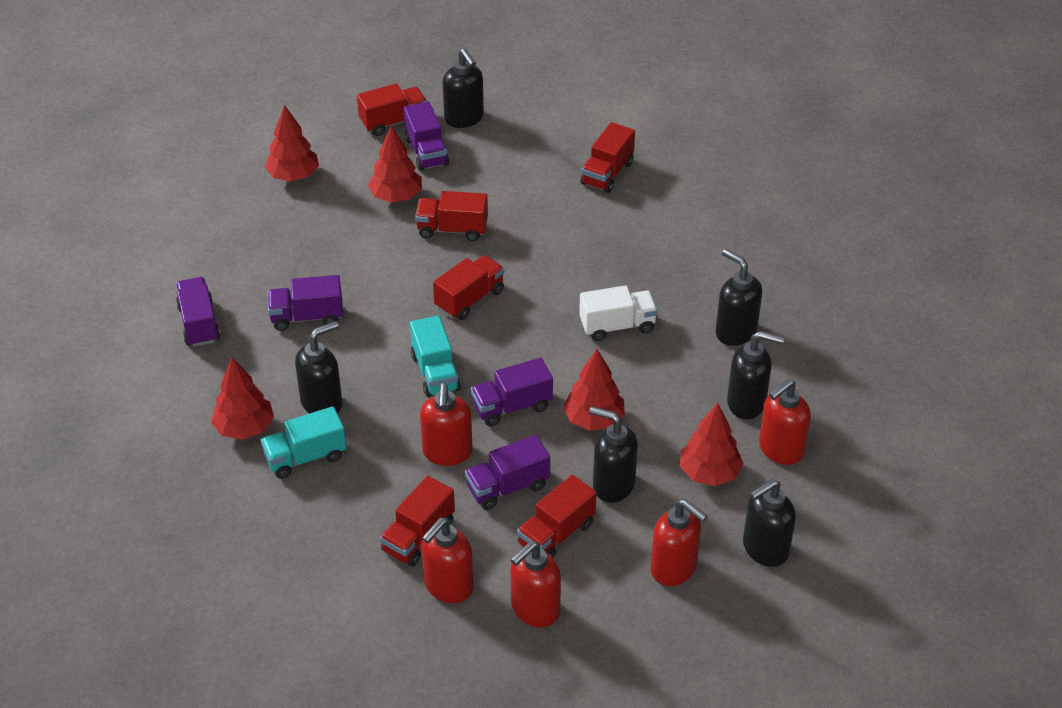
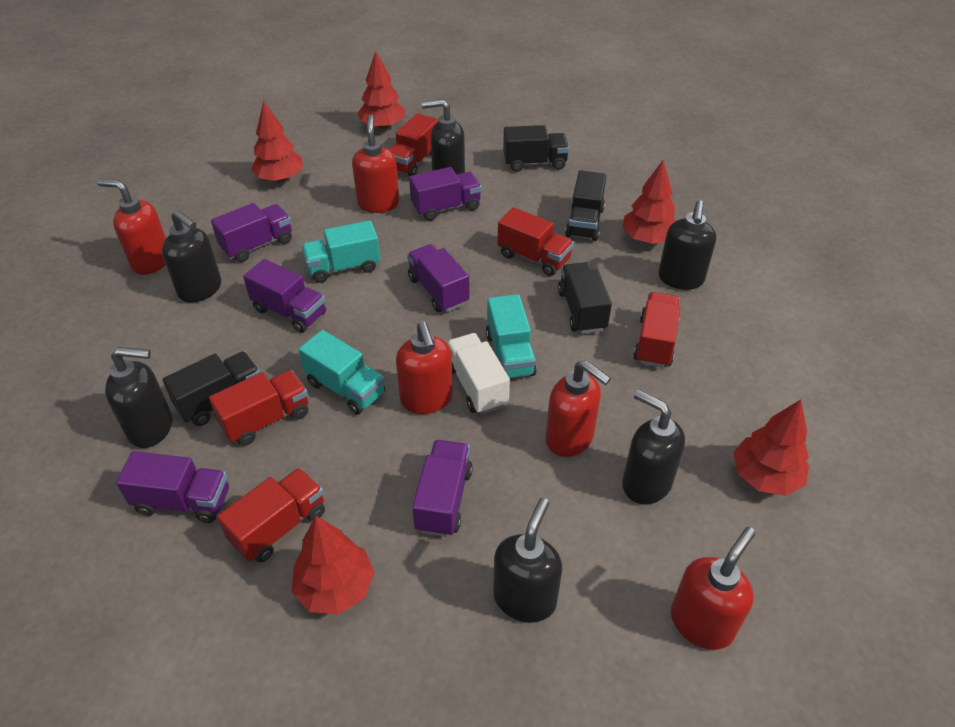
black truck: 0 -> 4
purple truck: 5 -> 6
red truck: 6 -> 5
turquoise truck: 2 -> 3

